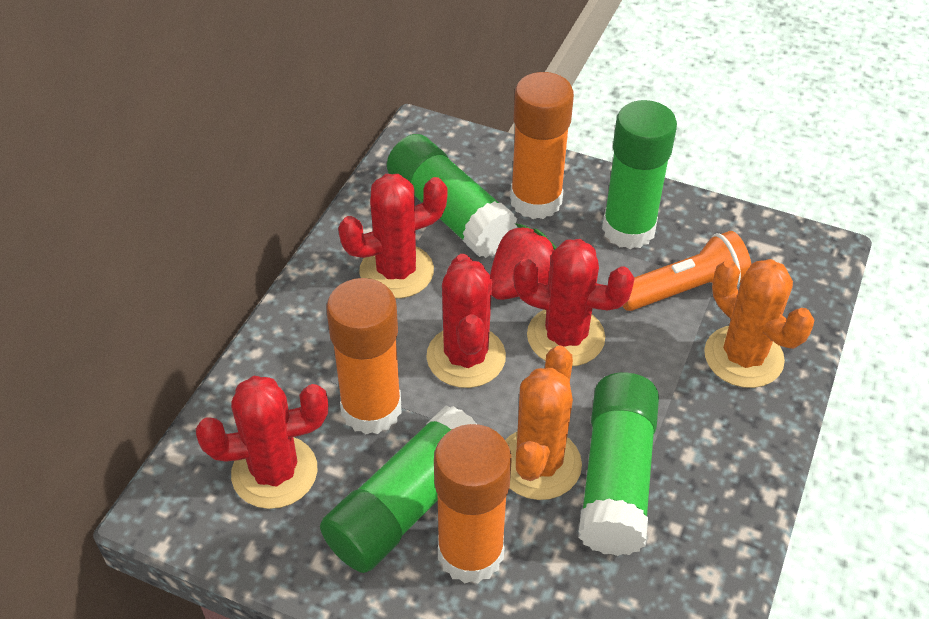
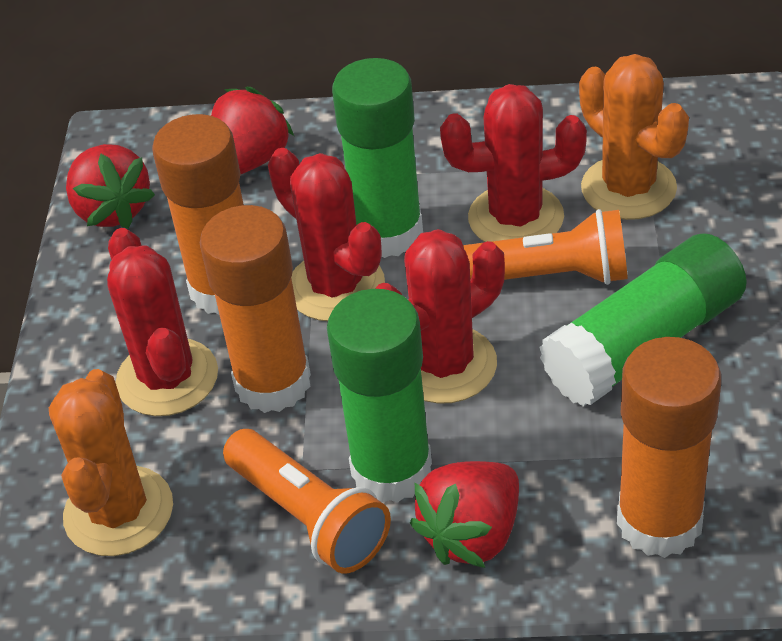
green glue stick: 4 -> 3
orange flashlight: 1 -> 2
red strawberry: 1 -> 3

